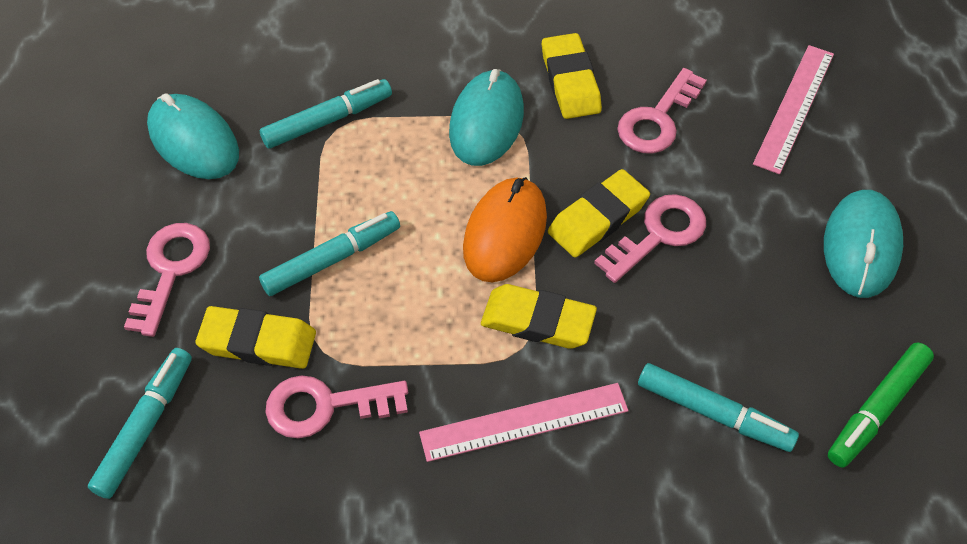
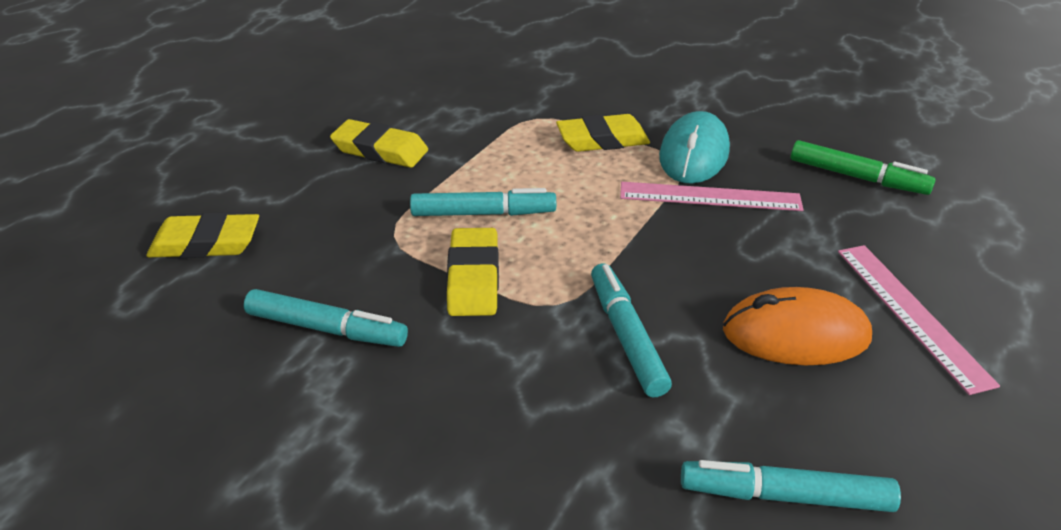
pink key: 4 -> 0
turquoise mouse: 3 -> 1

